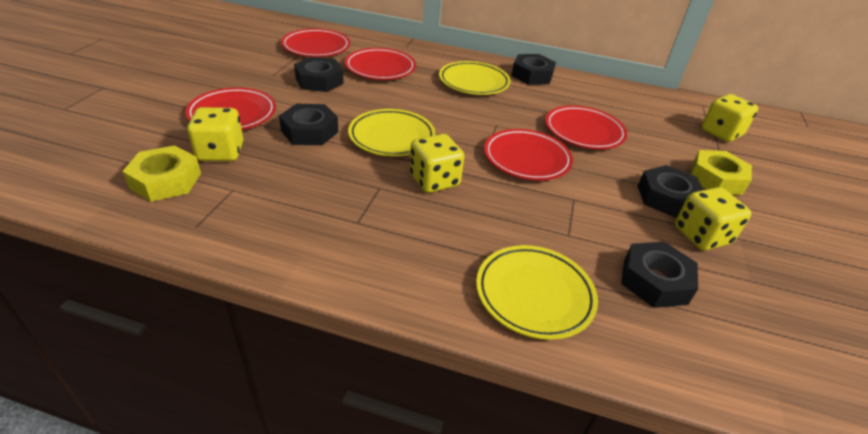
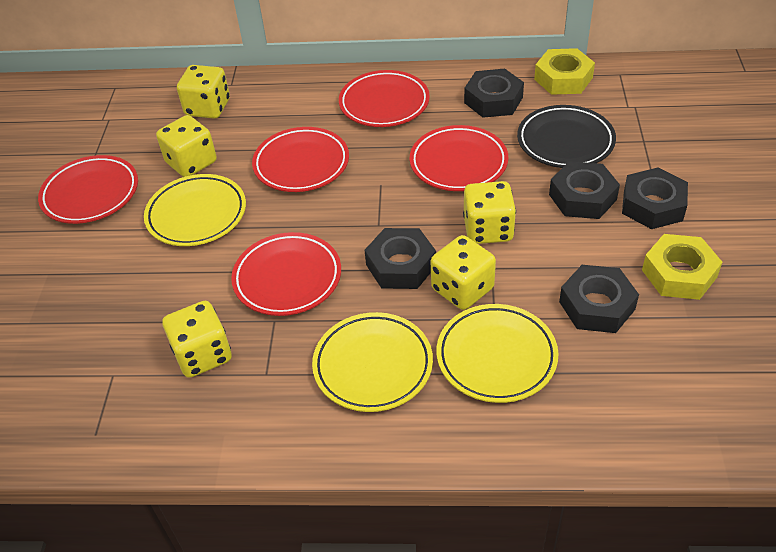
black plate: 0 -> 1
yellow dice: 4 -> 5

